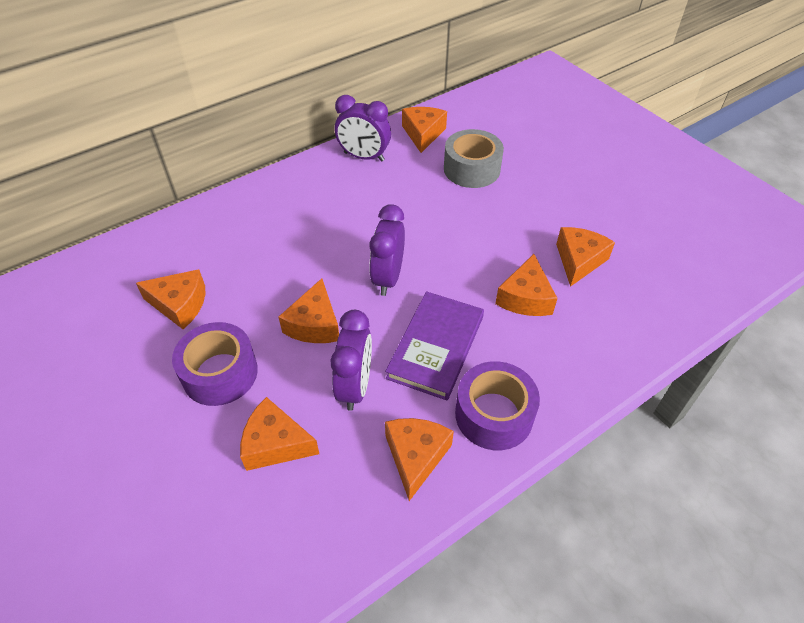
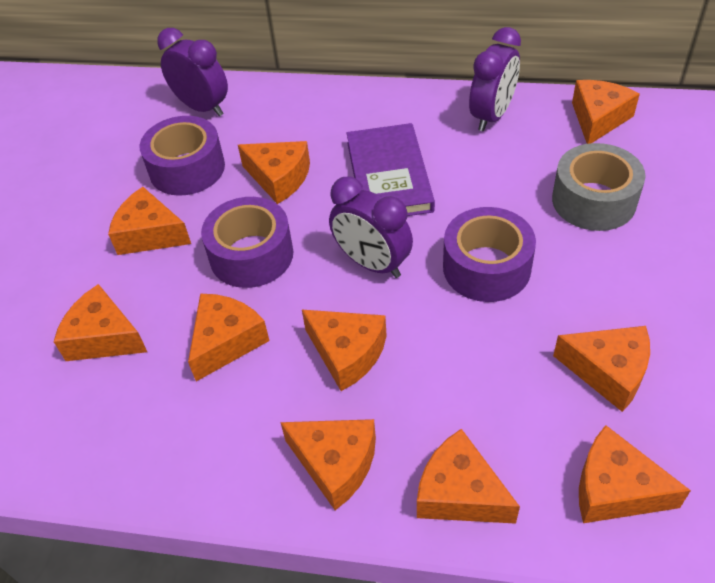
orange cheese: 7 -> 10
purple tape: 2 -> 3

